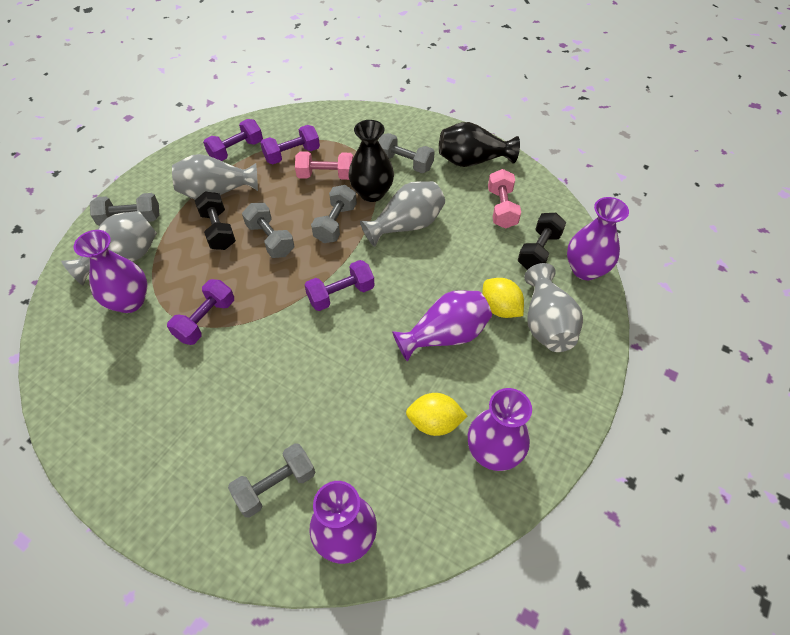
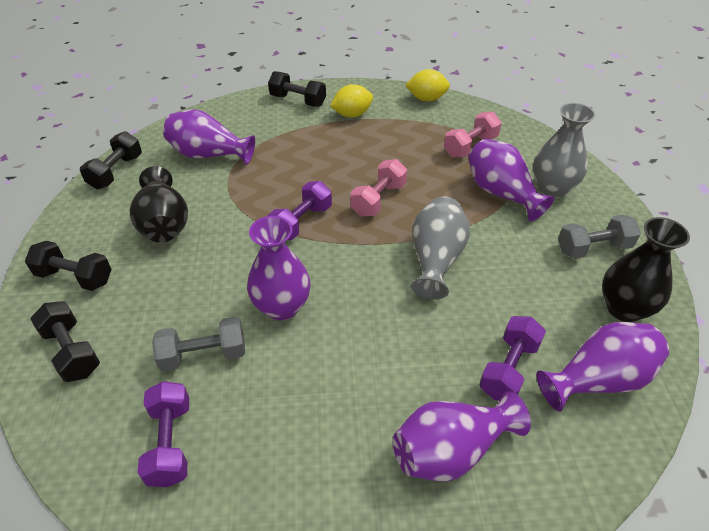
black dumbbell: 2 -> 4
grey dumbbell: 5 -> 2
grey vase: 4 -> 2
purple dumbbell: 4 -> 3

